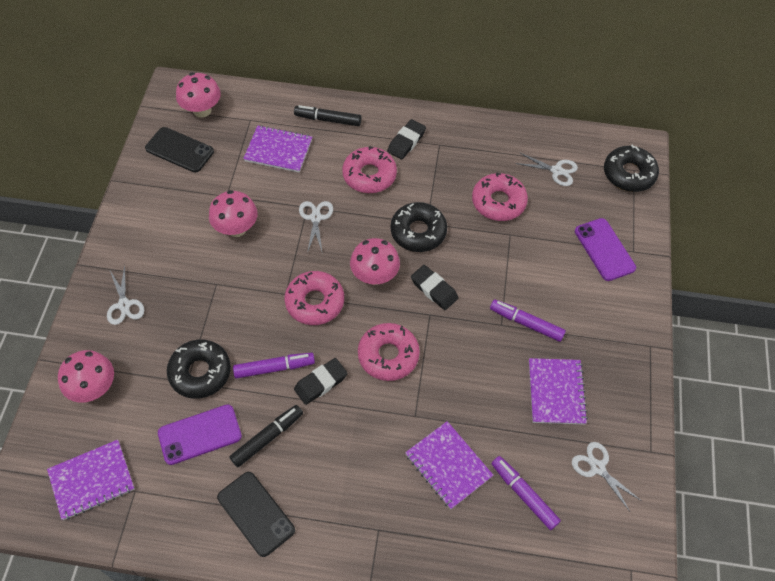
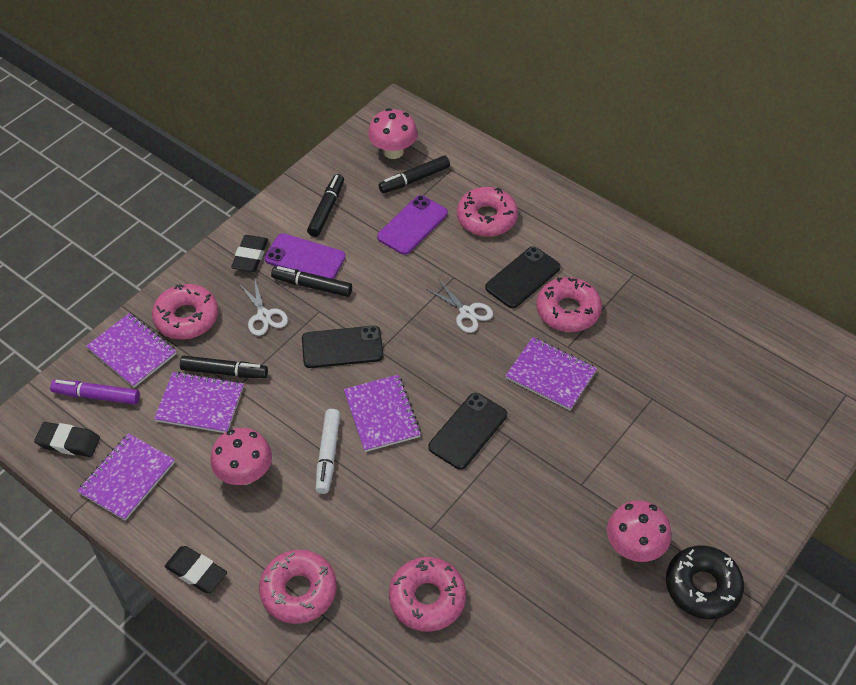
black donut: 3 -> 1
black marker: 2 -> 4
black phone: 2 -> 3
pink donut: 4 -> 5
pink mushroom: 4 -> 3
purple marker: 3 -> 1
purple notebook: 4 -> 5
white marker: 0 -> 1
white scissors: 4 -> 2

